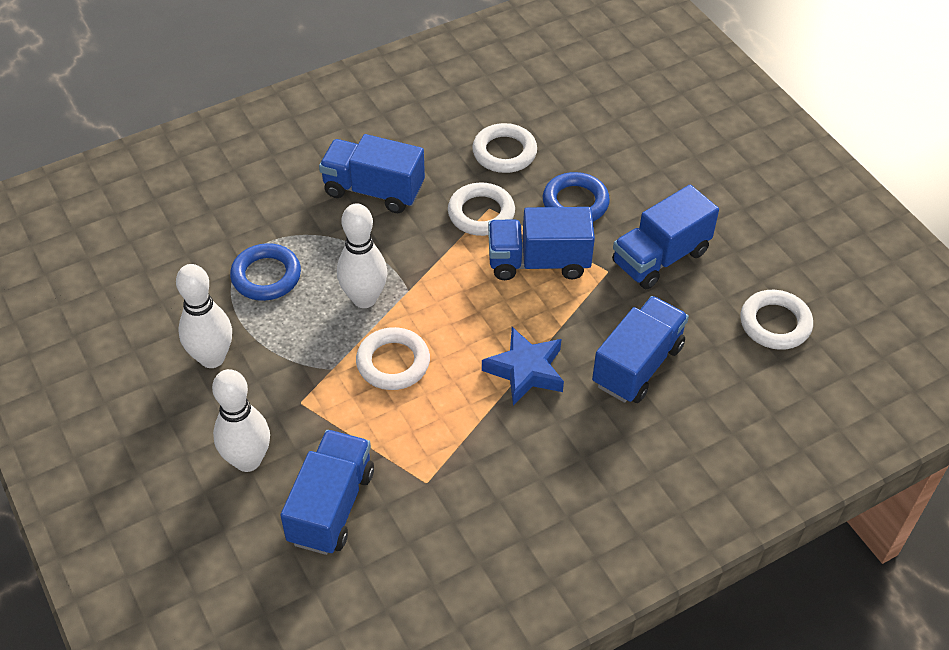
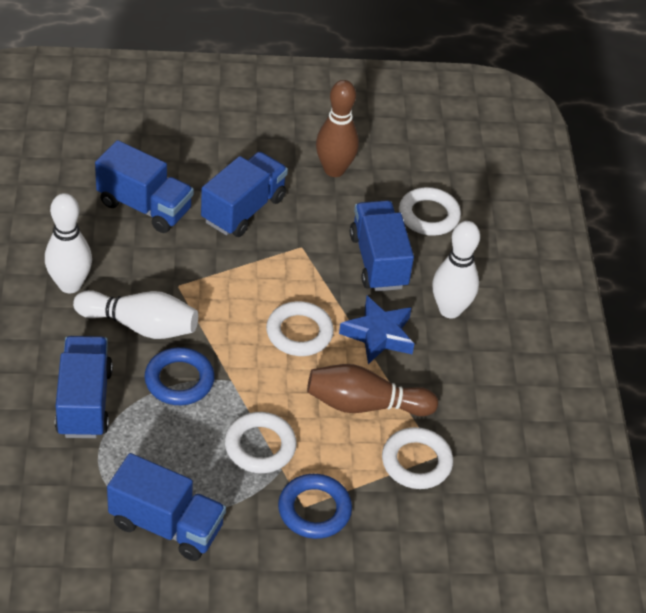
brown bowling pin: 0 -> 2

